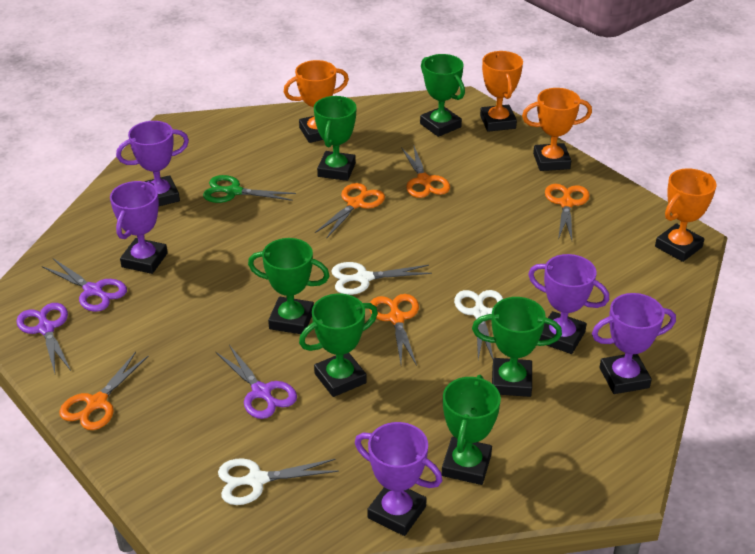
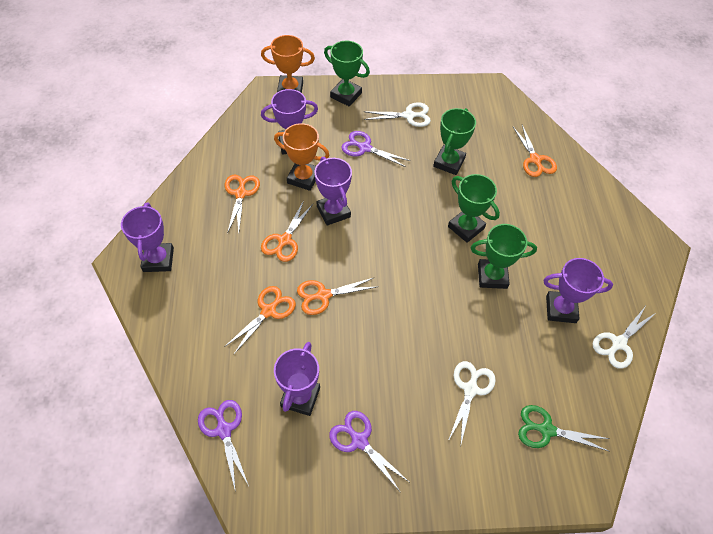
green trophy: 6 -> 4
orange trophy: 4 -> 2

